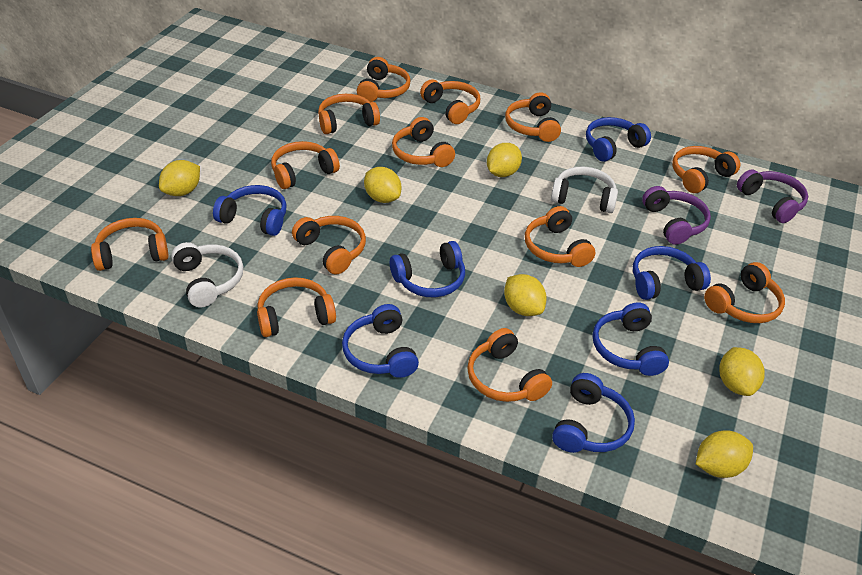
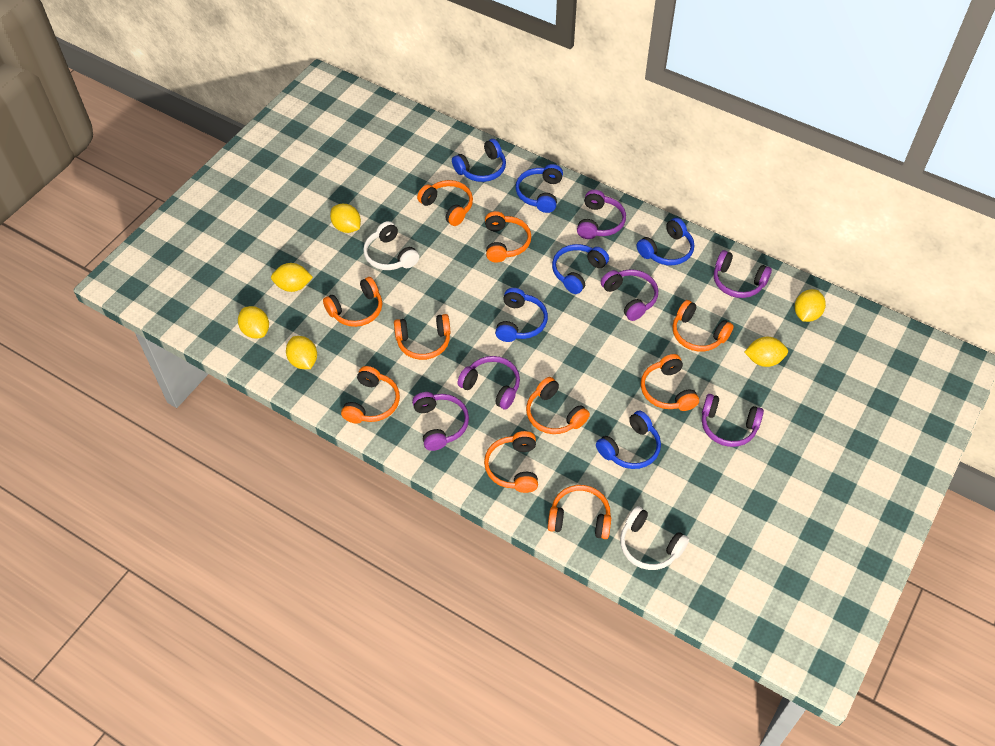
blue headphones: 7 -> 6
orange headphones: 13 -> 10
purple headphones: 2 -> 6

